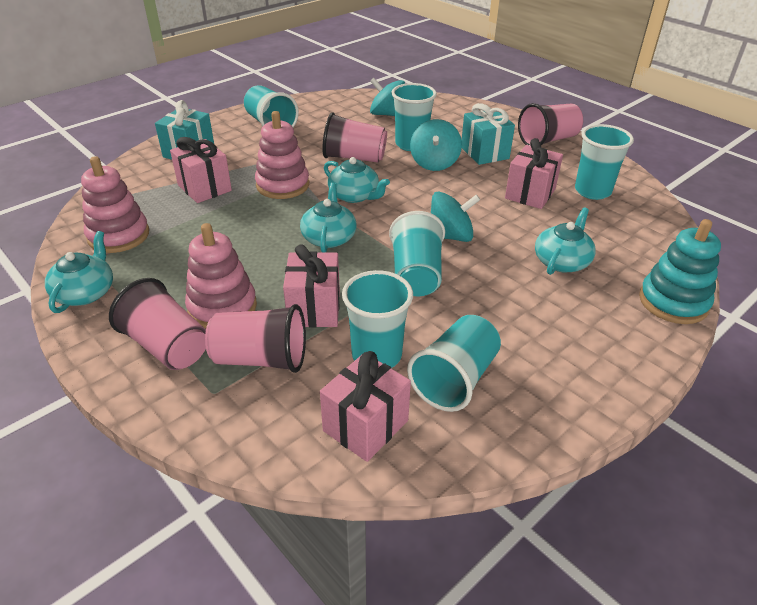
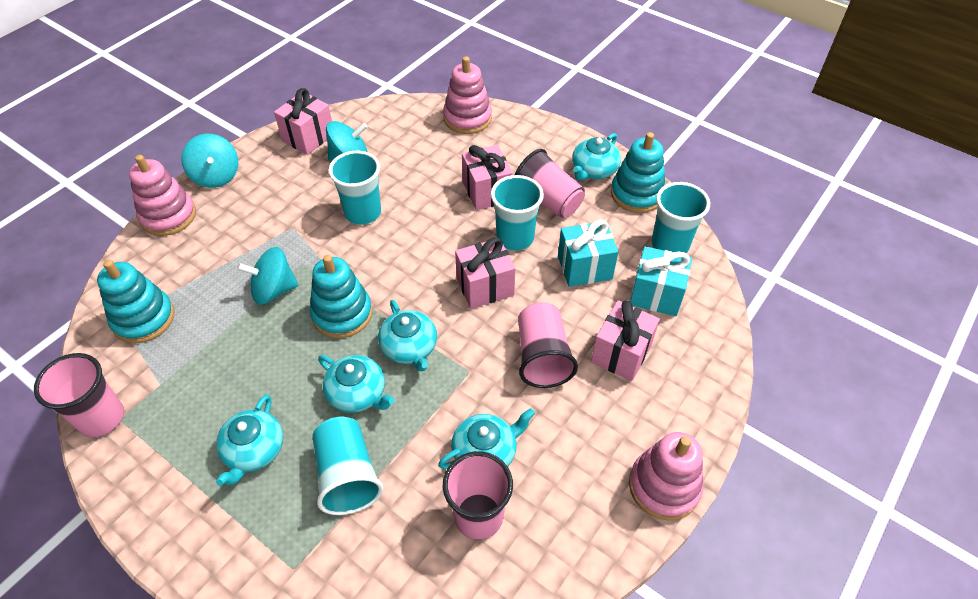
turquoise cup: 6 -> 4
turquoise stacking toy: 1 -> 3
turquoise teapot: 4 -> 5

